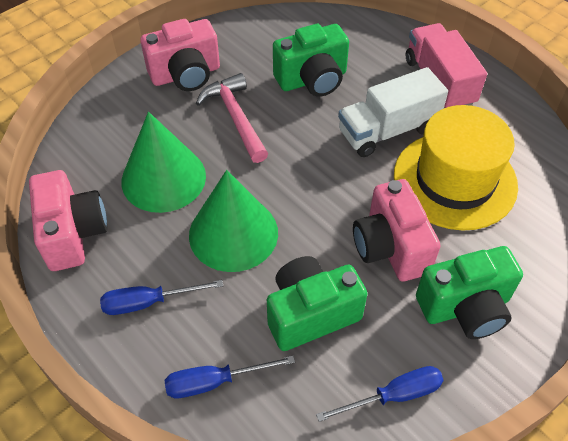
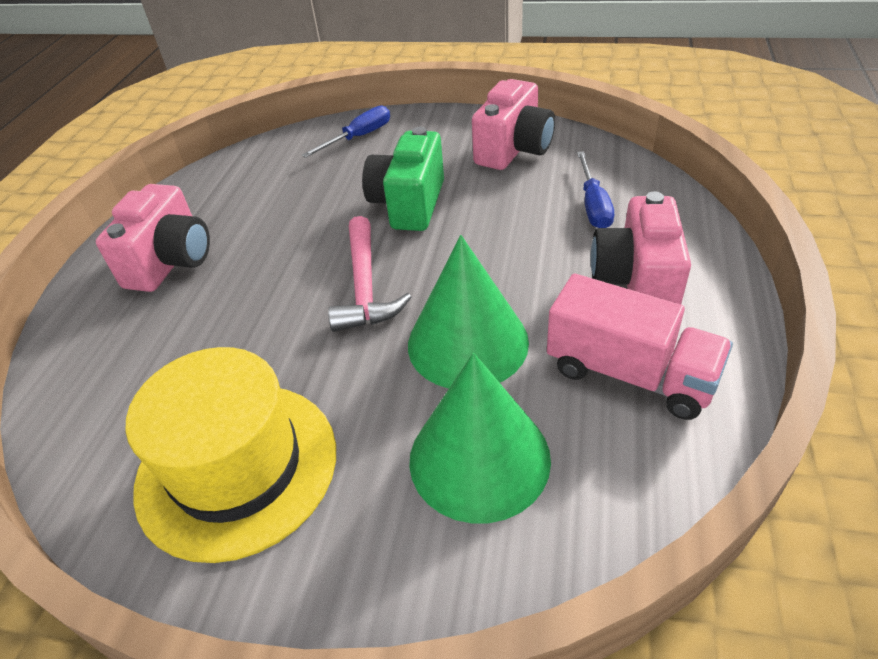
blue screwdriver: 3 -> 2
green camera: 3 -> 1
white truck: 1 -> 0

